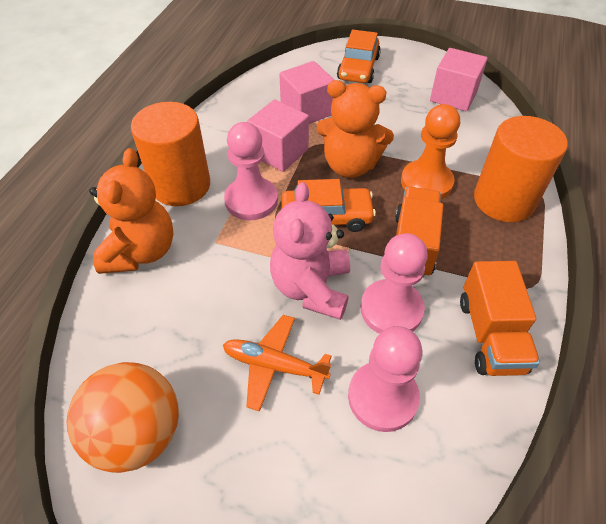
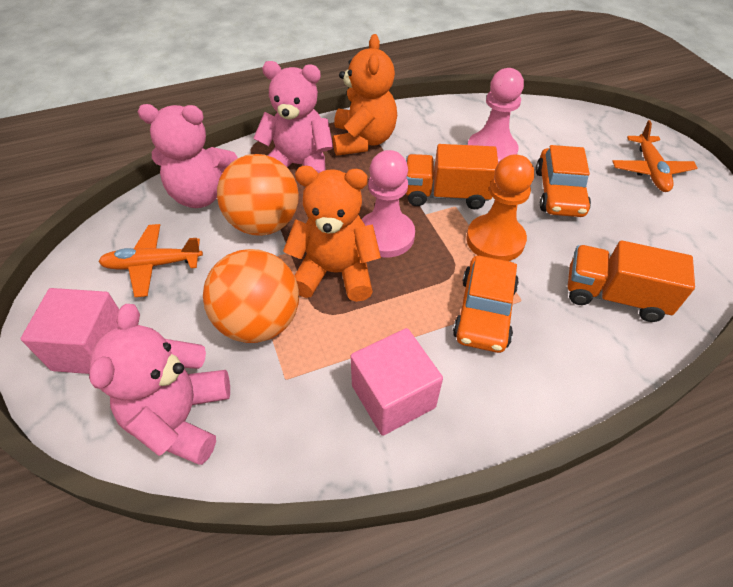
orange ball: 1 -> 2
orange cylinder: 2 -> 0
orange plane: 1 -> 2
pink cube: 3 -> 2
pink pawn: 3 -> 2
pink teddy bear: 1 -> 3

